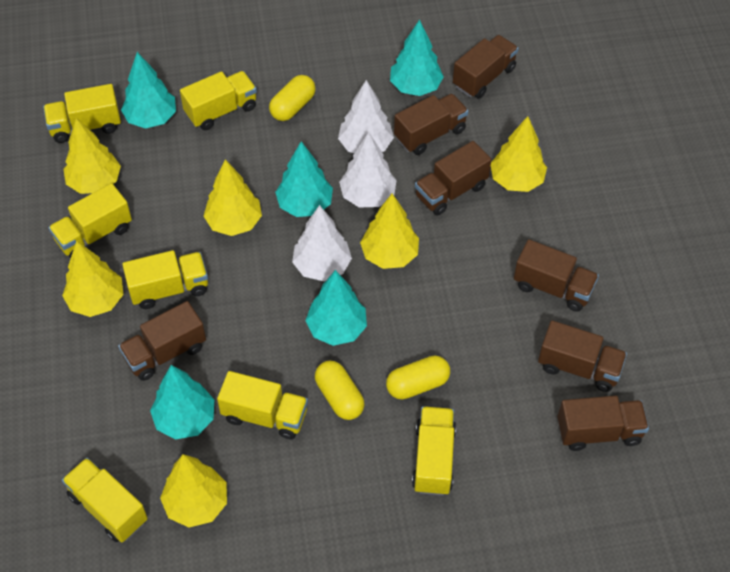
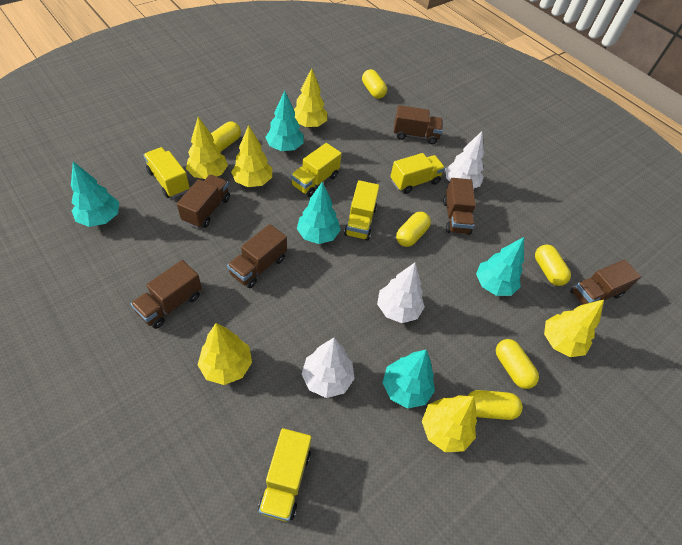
brown truck: 7 -> 6
yellow capsule: 3 -> 6
yellow truck: 7 -> 5

